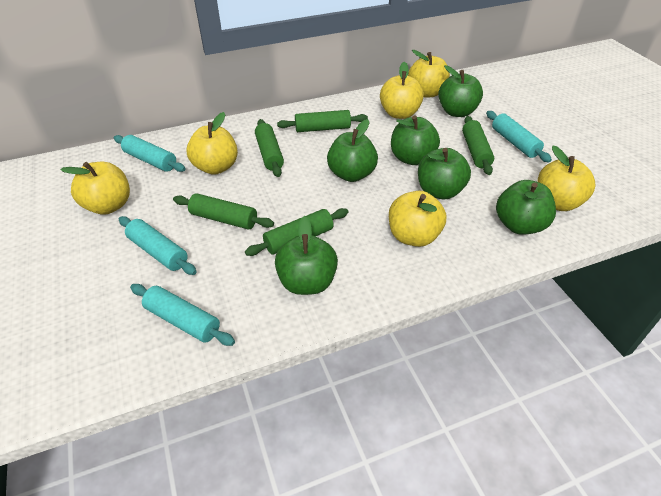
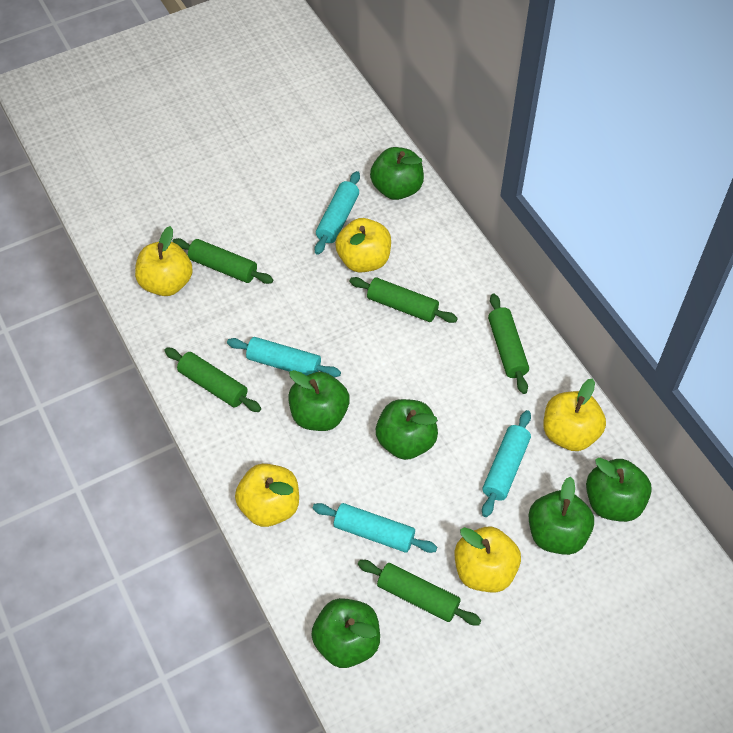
yellow apple: 6 -> 5

